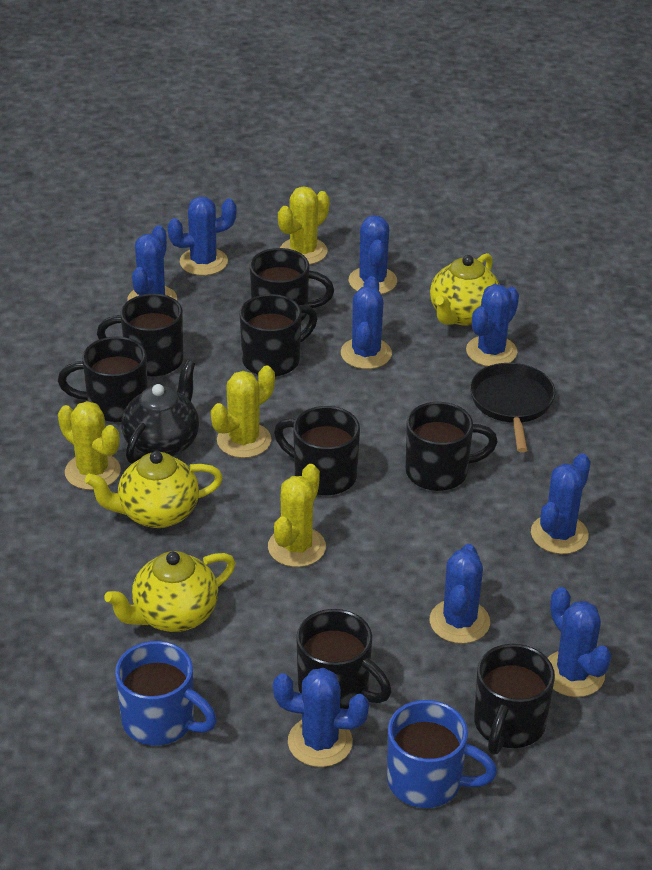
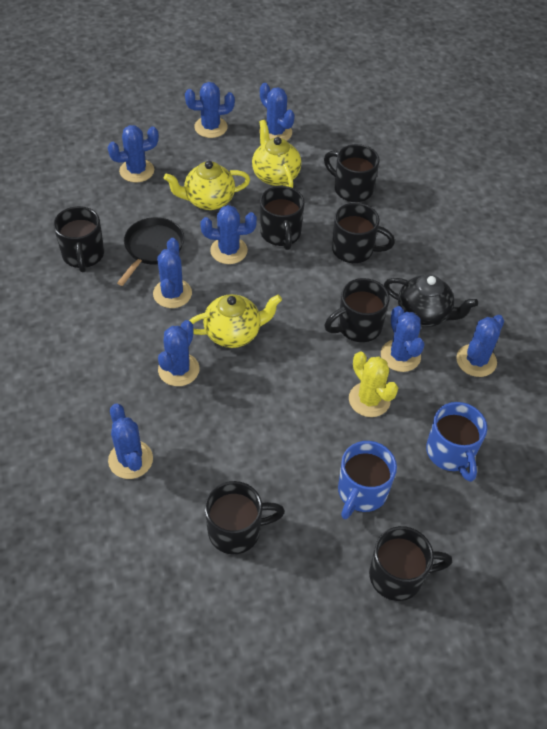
black mug: 8 -> 7
yellow cactus: 4 -> 1

